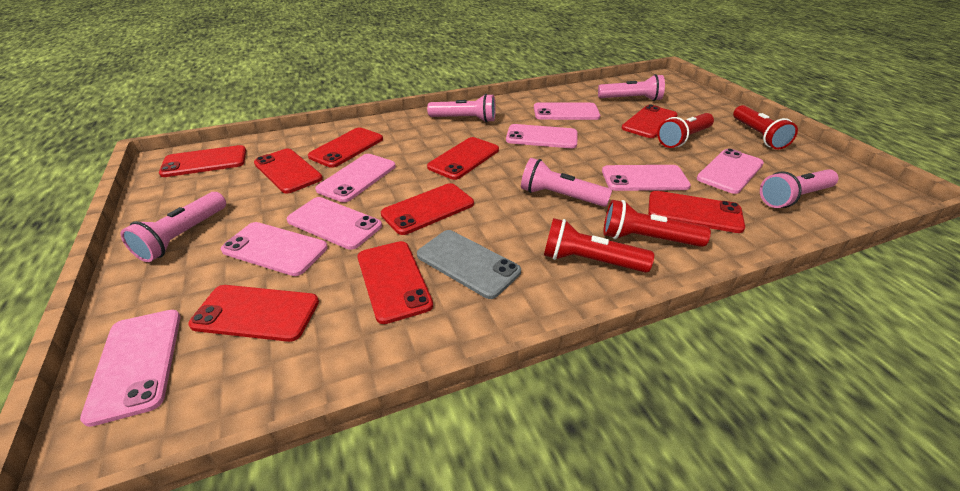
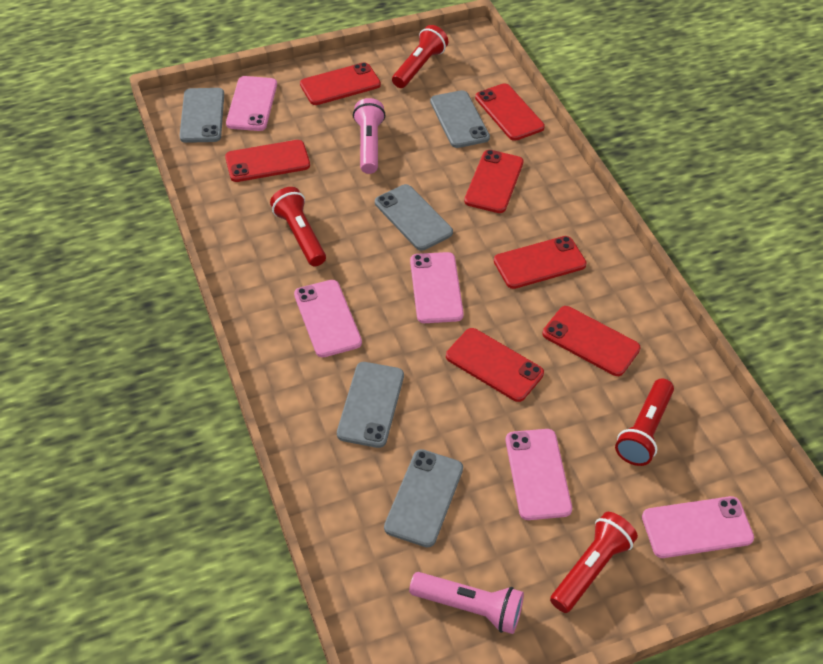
grey phone: 1 -> 5
pink flashlight: 5 -> 2
pink phone: 8 -> 5
red phone: 9 -> 7

